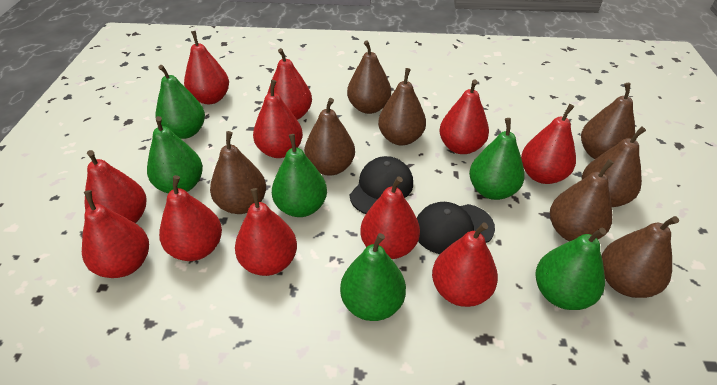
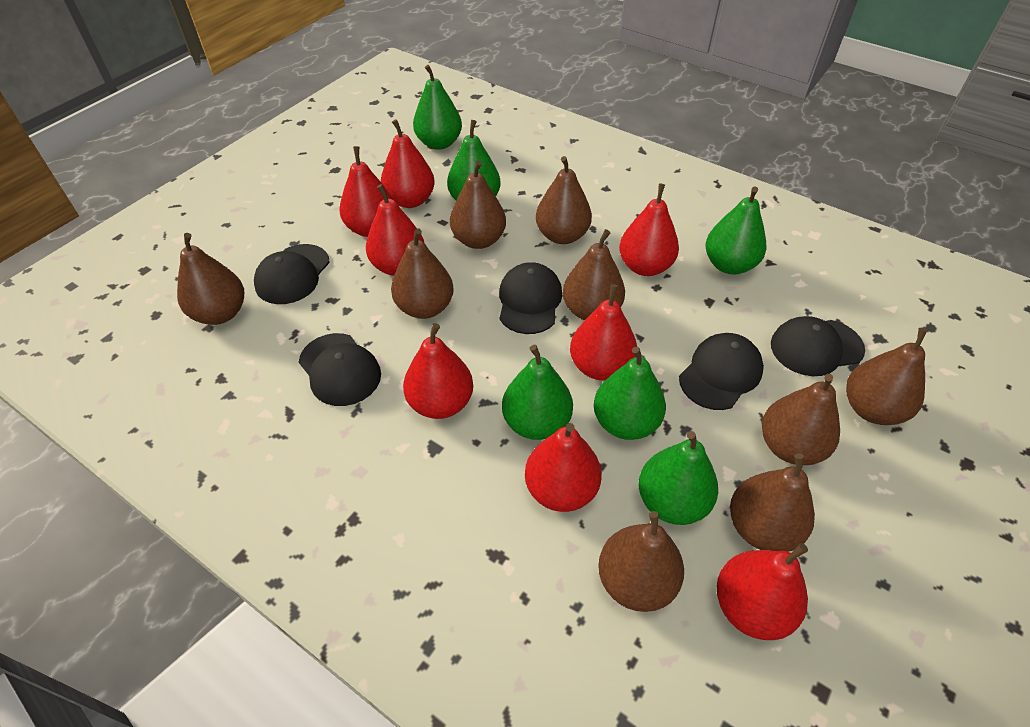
black cap: 2 -> 5
brown pear: 8 -> 9
red pear: 11 -> 8

